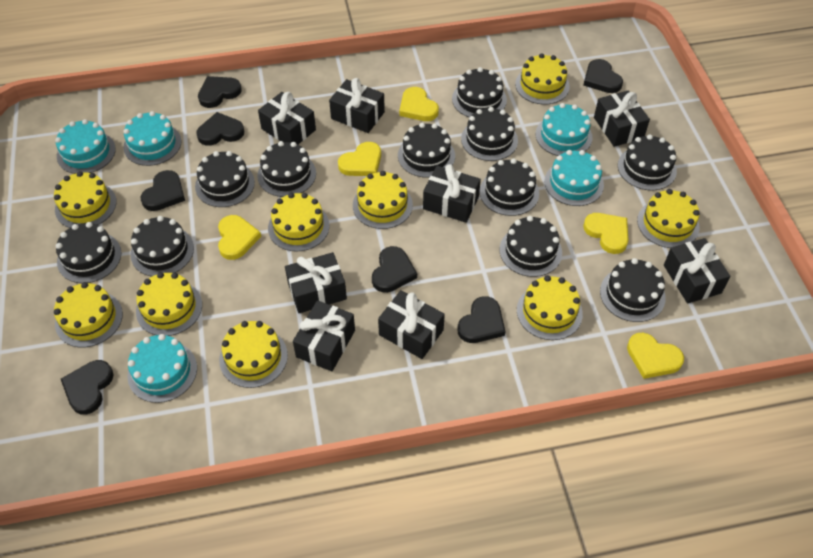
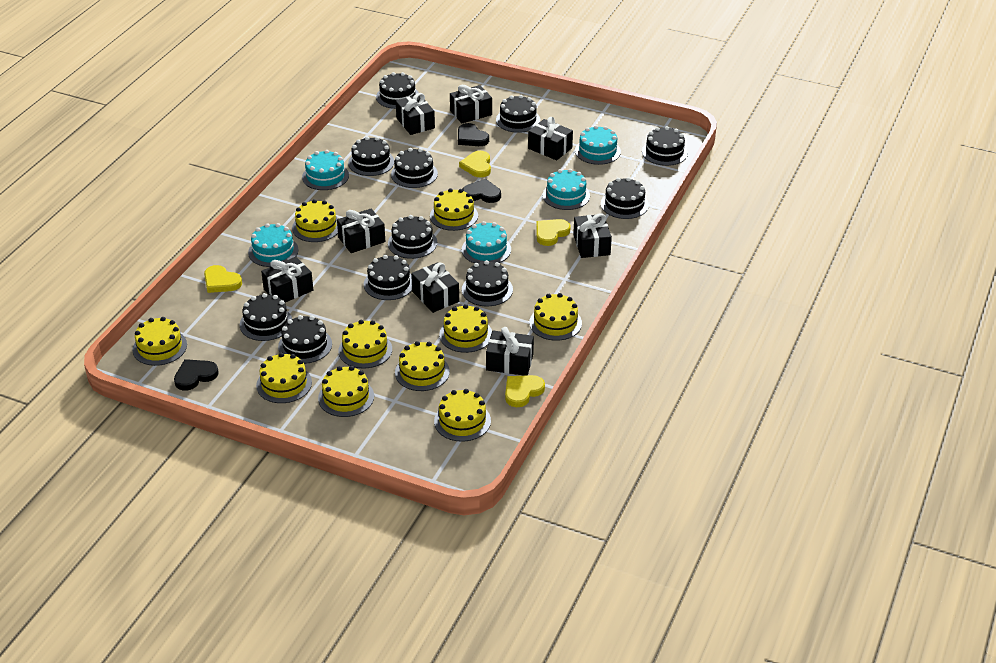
black heart: 7 -> 3
yellow cake: 9 -> 10
yellow heart: 5 -> 4

